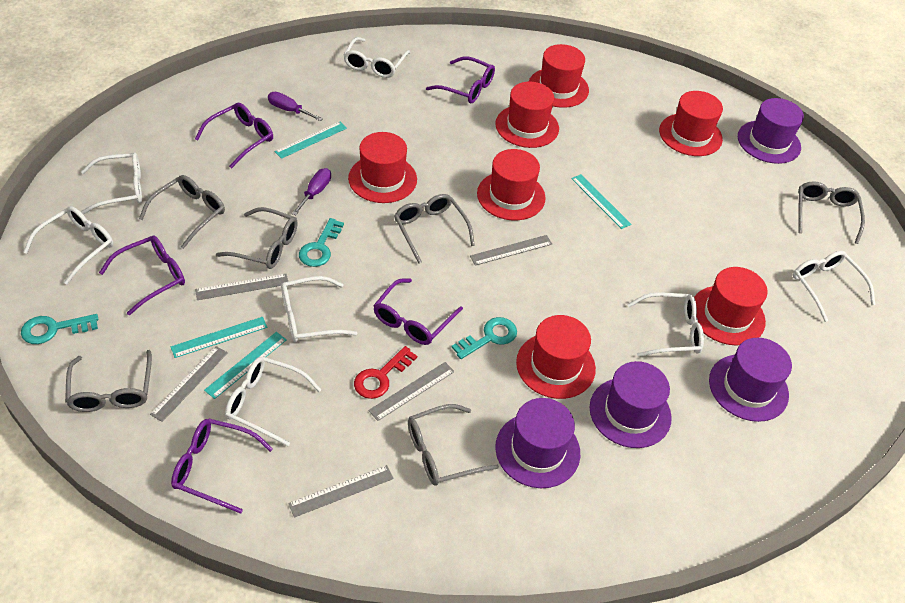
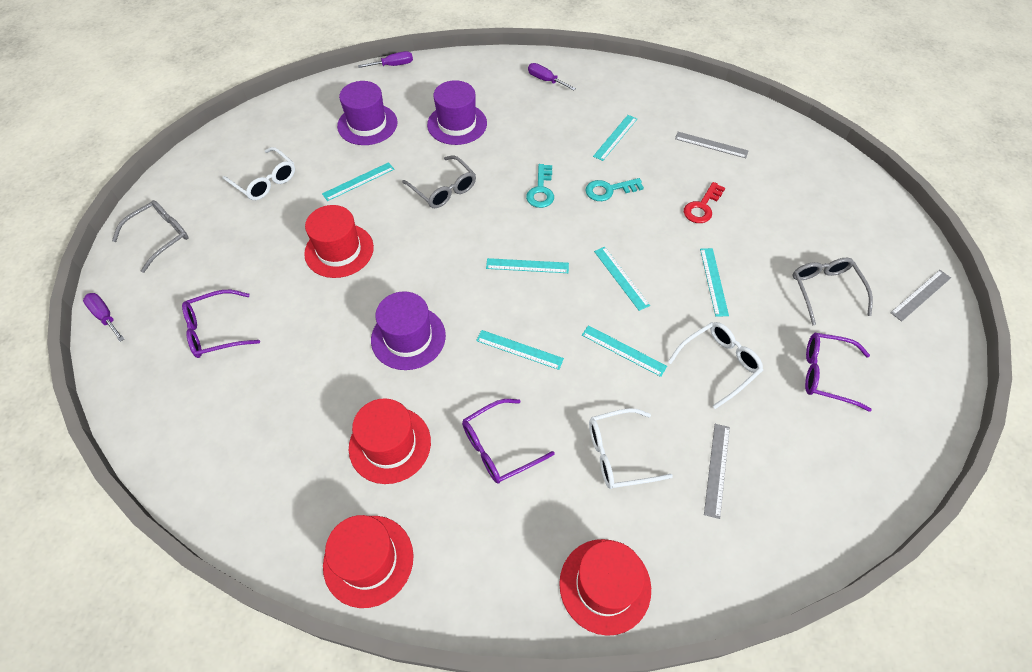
grey glasses: 6 -> 3
grey ruler: 5 -> 3
purple glasses: 5 -> 3
purple hat: 4 -> 3
purple screwdriver: 2 -> 3
red hat: 7 -> 4
turquoise key: 3 -> 2
turquoise ruler: 4 -> 7
white glasses: 7 -> 3

